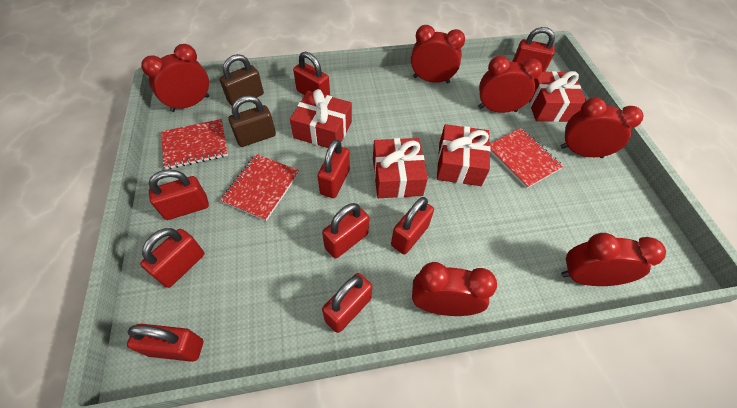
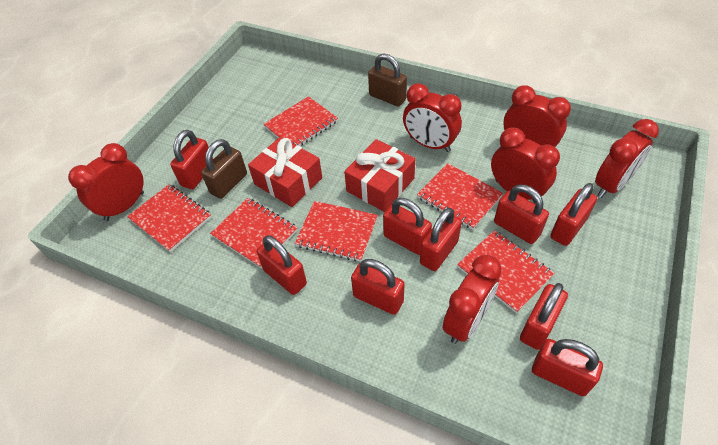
red gift: 4 -> 2
red notebook: 3 -> 6

